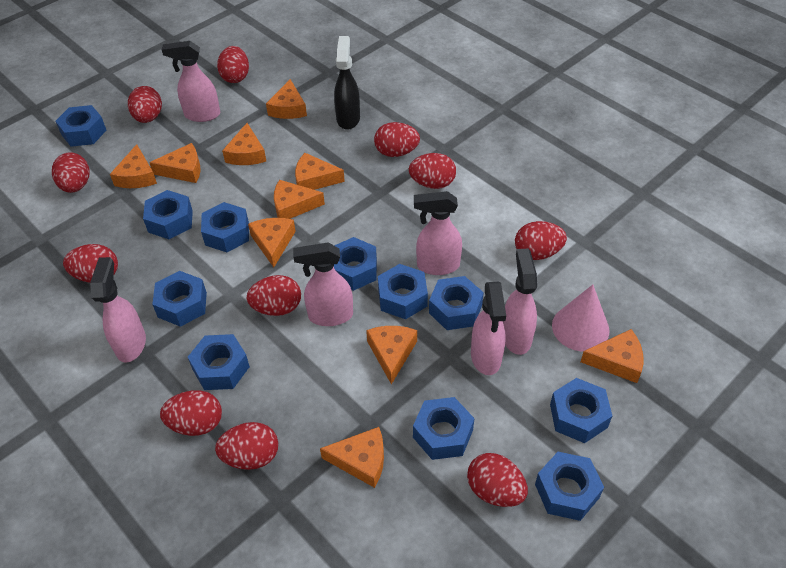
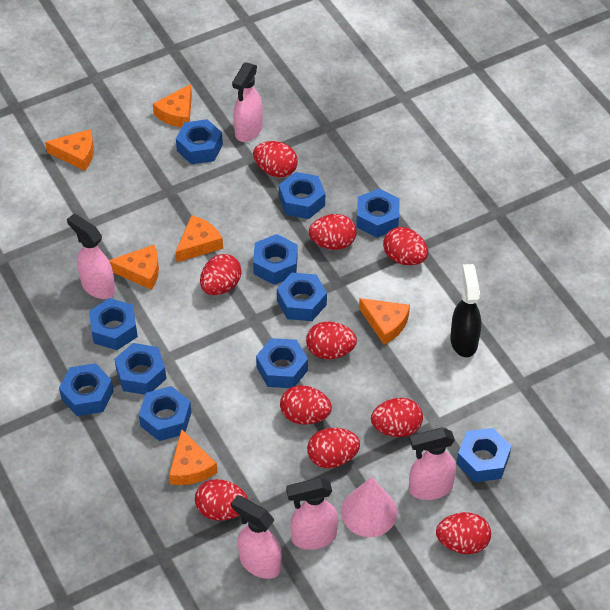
orange cheese: 10 -> 6
pink spray bottle: 6 -> 5
red egg: 11 -> 10

